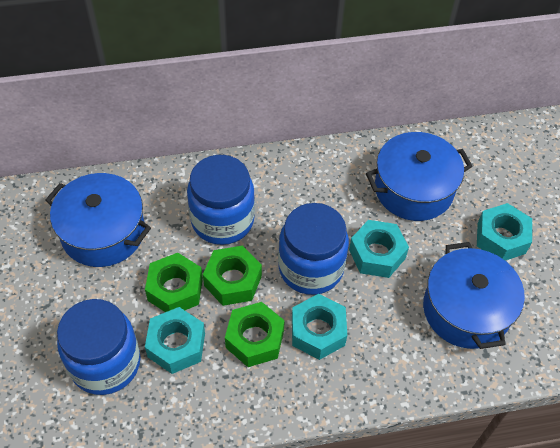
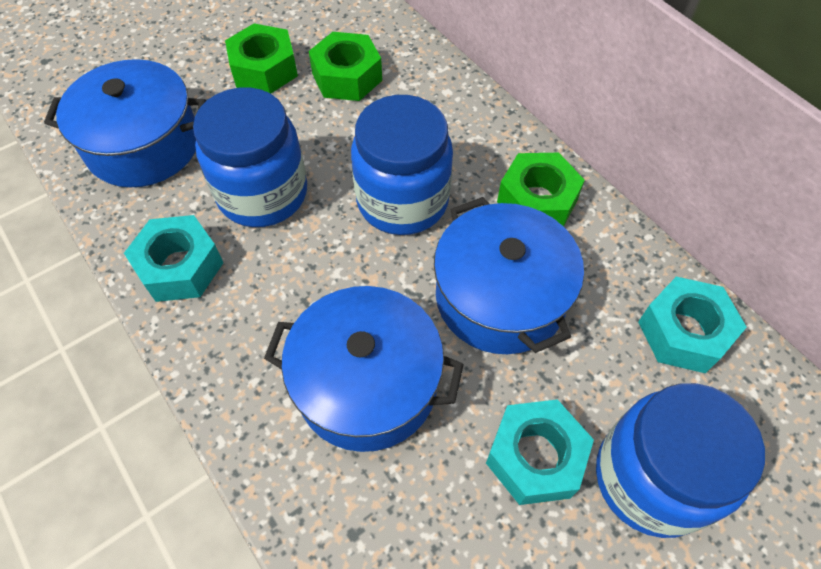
turquoise nut: 4 -> 3

